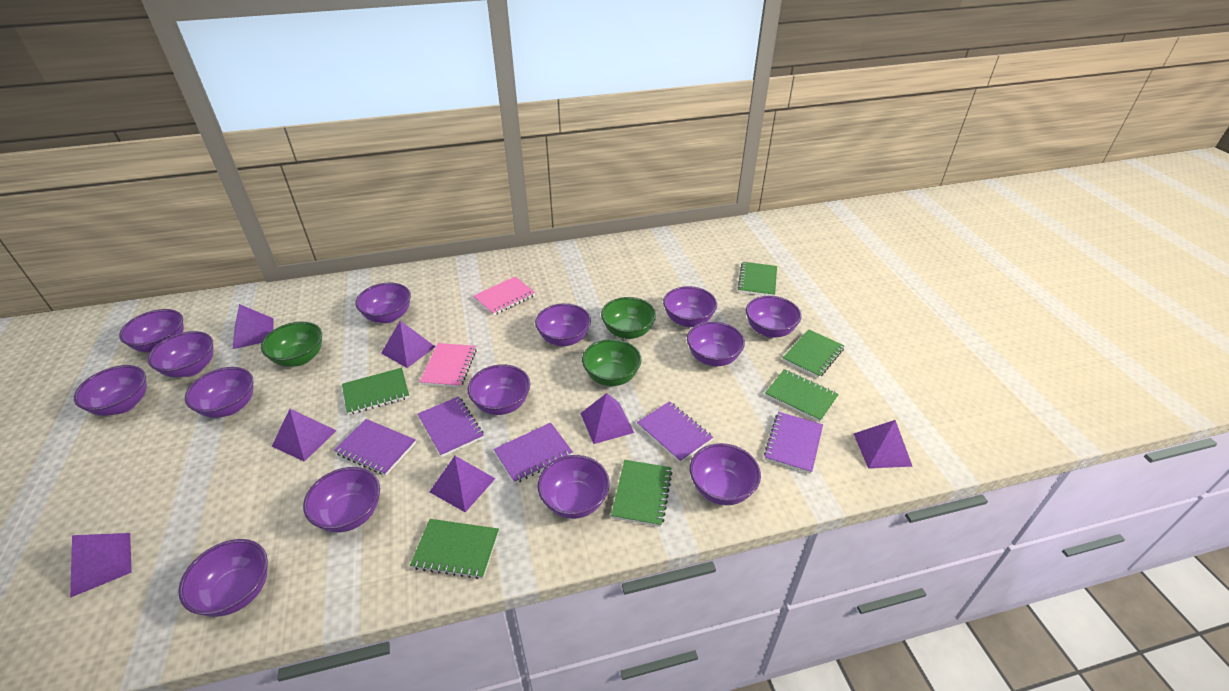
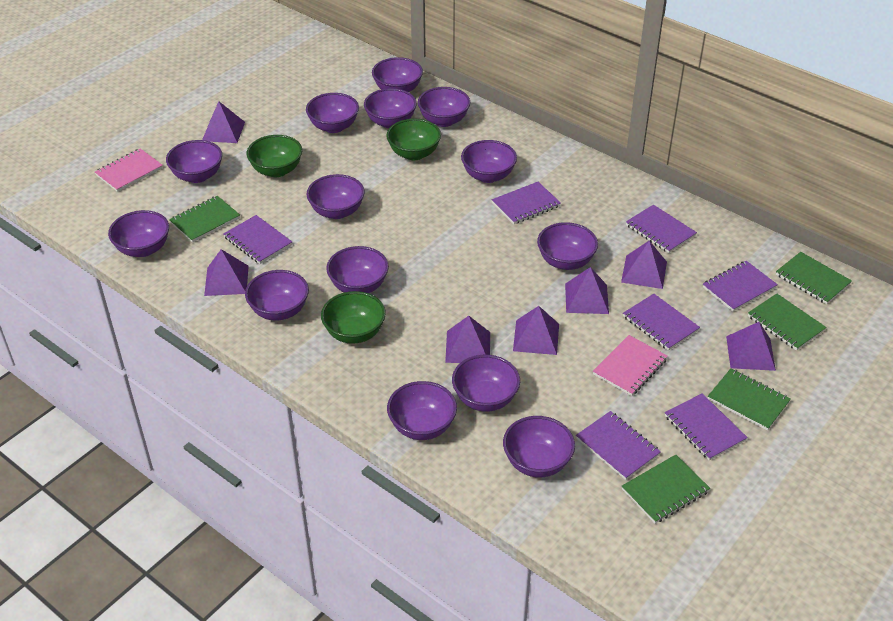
green notebook: 6 -> 5
purple notebook: 5 -> 7

